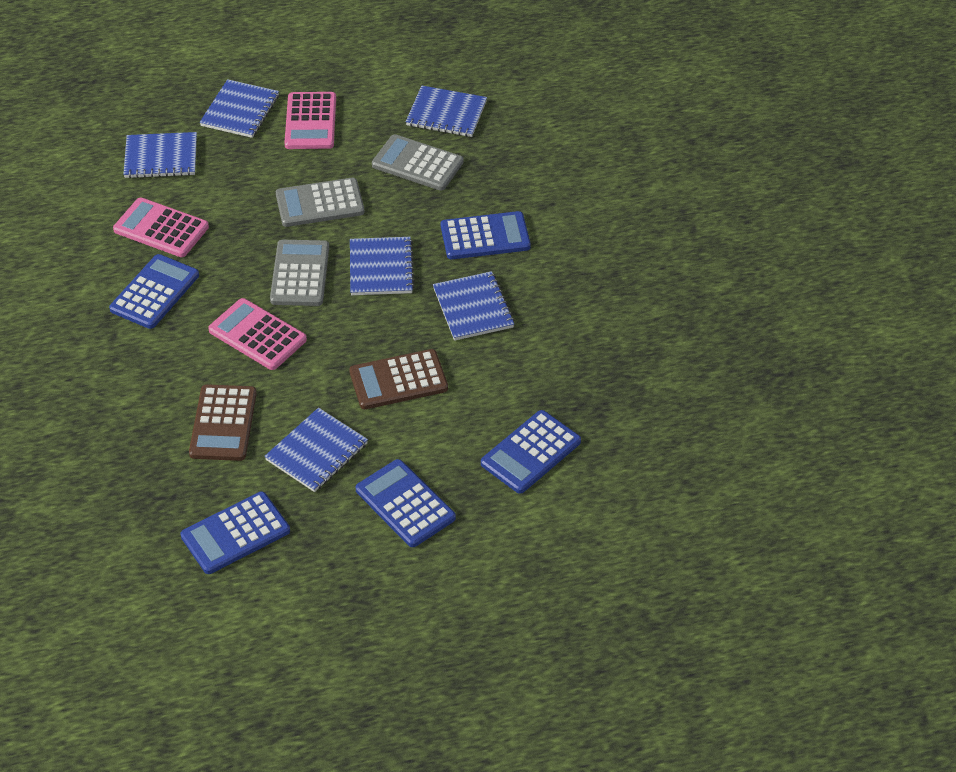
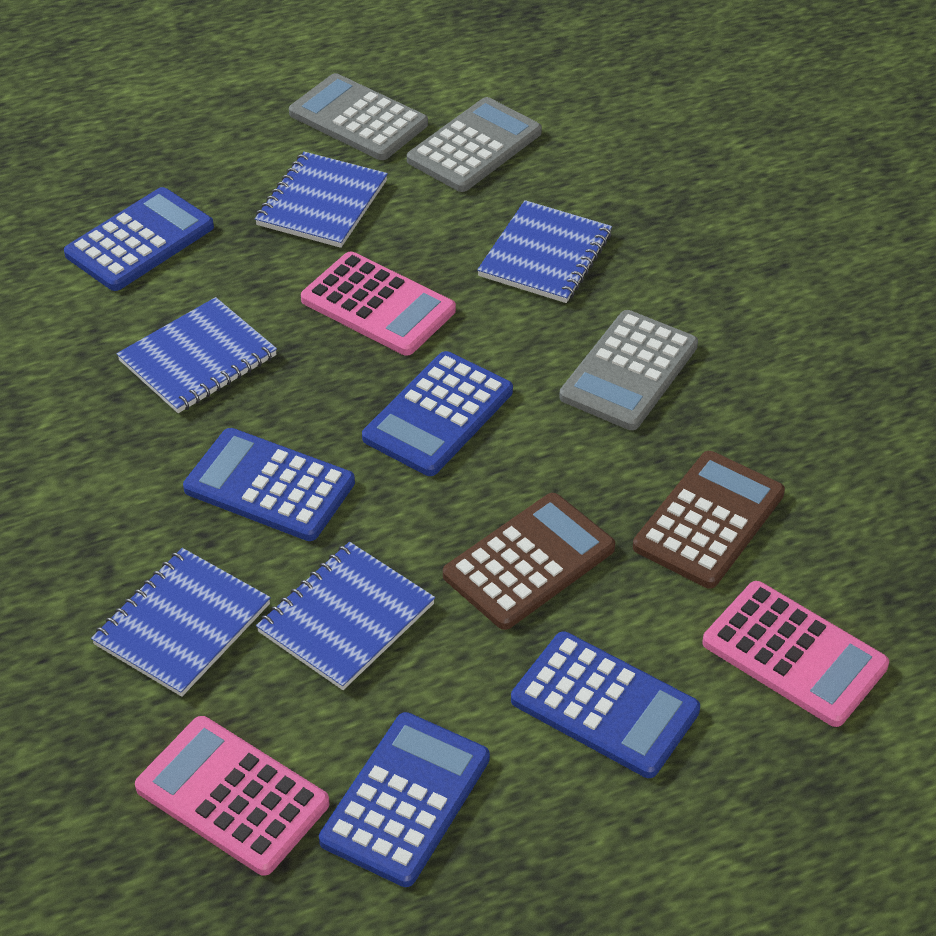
blue notebook: 6 -> 5

